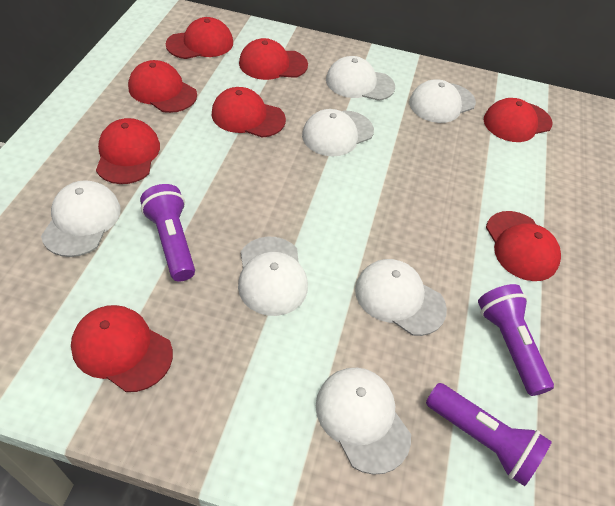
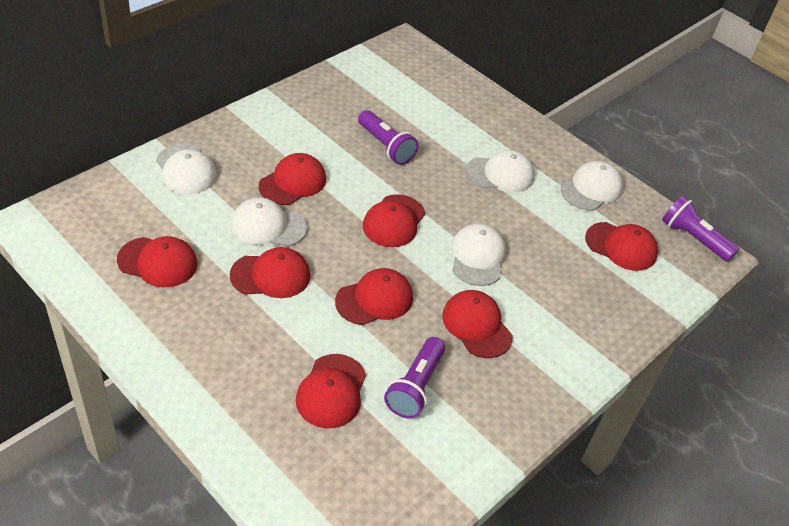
white cap: 7 -> 5

